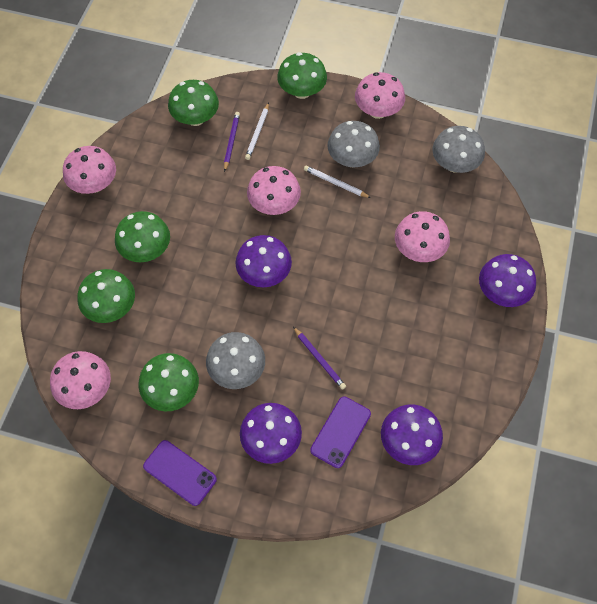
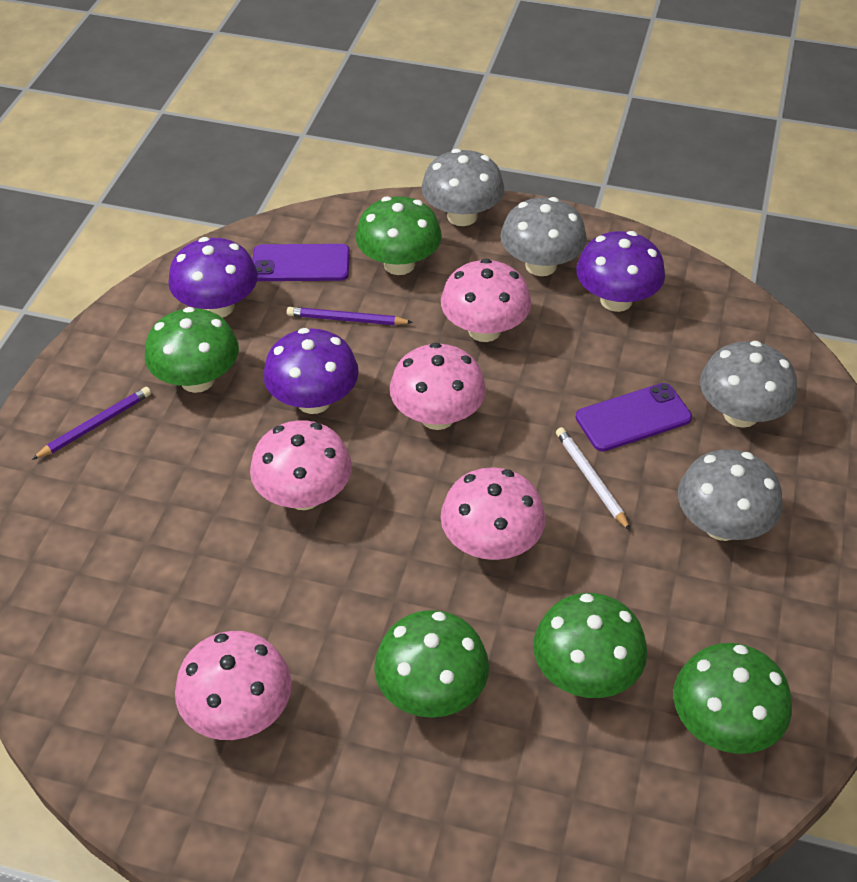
grey mushroom: 3 -> 4
purple mushroom: 4 -> 3
white pencil: 2 -> 1

